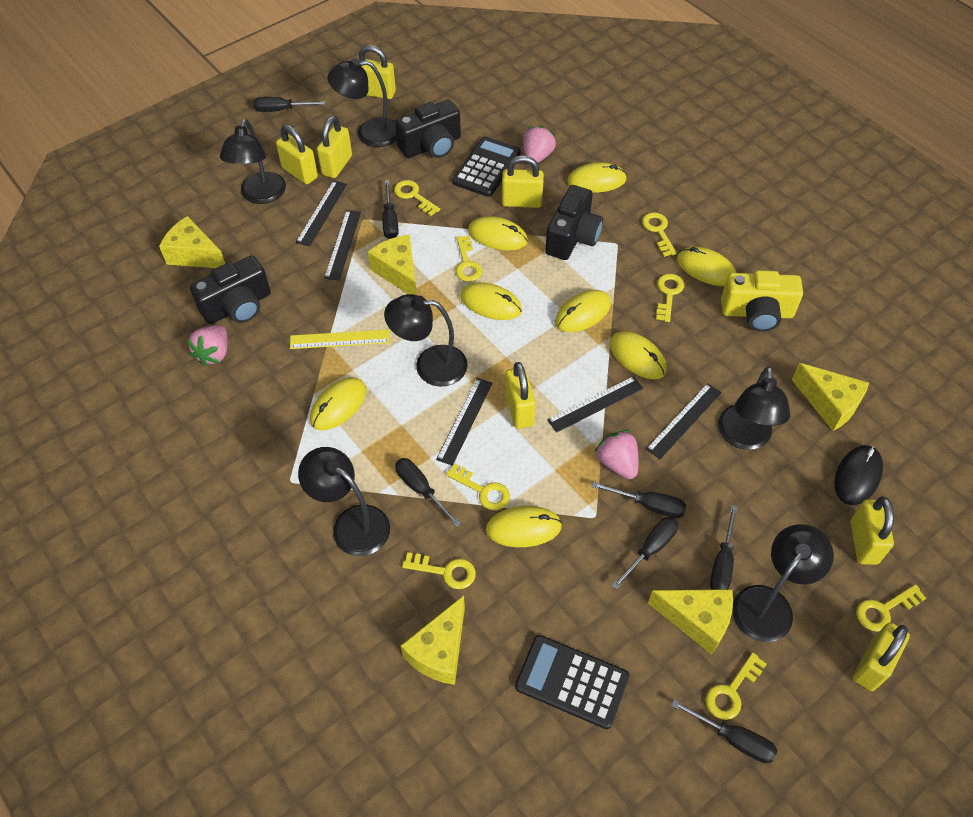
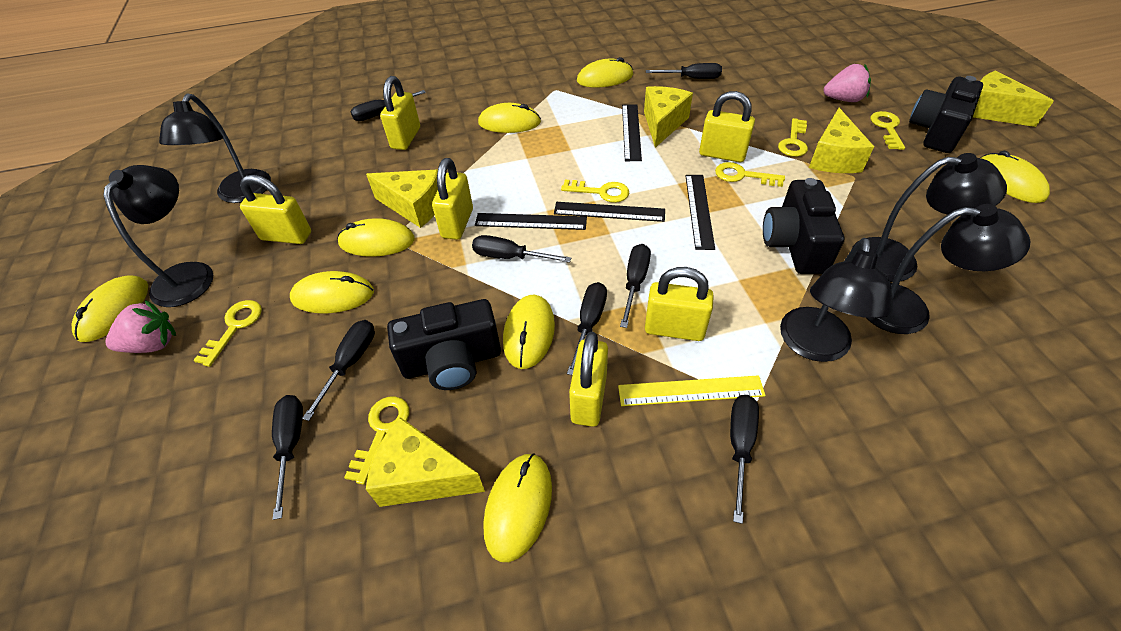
black calculator: 2 -> 0
black lamp: 6 -> 5
black mouse: 1 -> 0
black ruler: 5 -> 4
black screwdriver: 7 -> 8
pink strawberry: 3 -> 2
yellow camera: 1 -> 0
yellow key: 8 -> 6
yellow padlock: 7 -> 6

